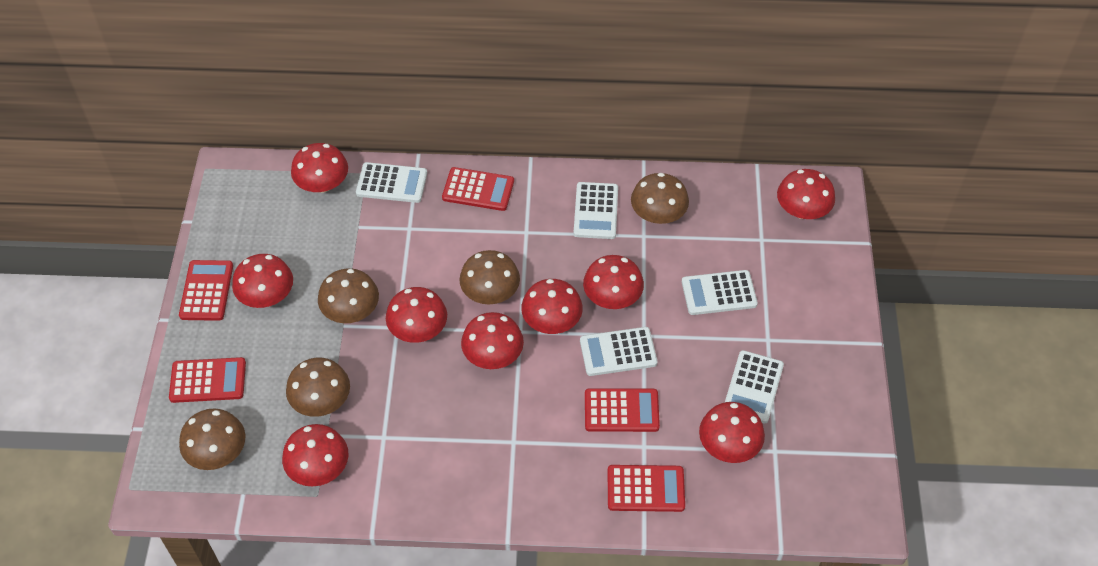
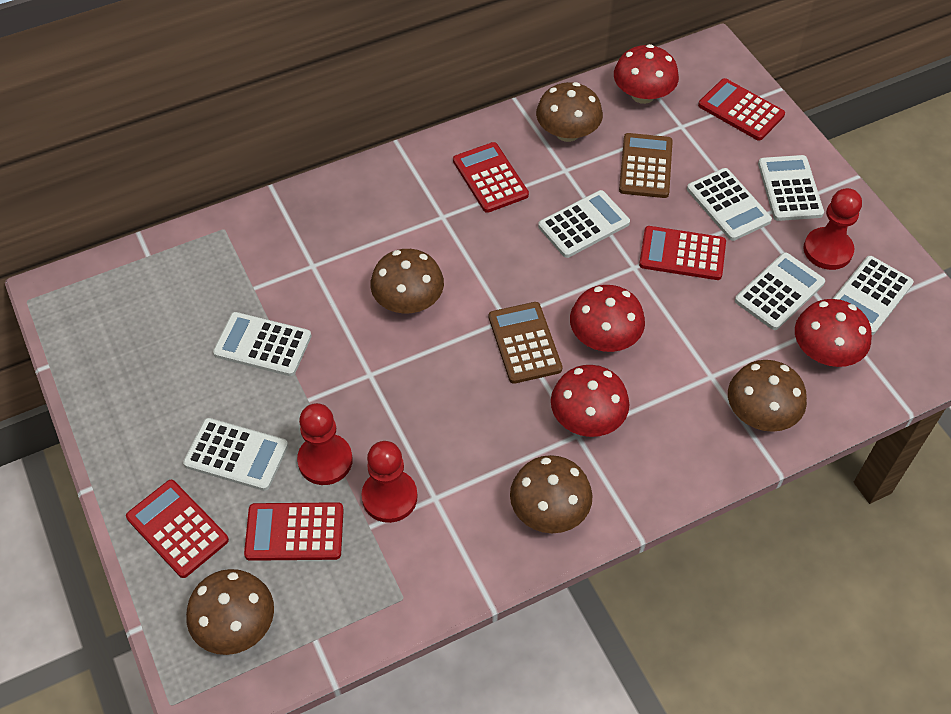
brown calculator: 0 -> 2
red mushroom: 9 -> 4
red pawn: 0 -> 3
white calculator: 5 -> 7

